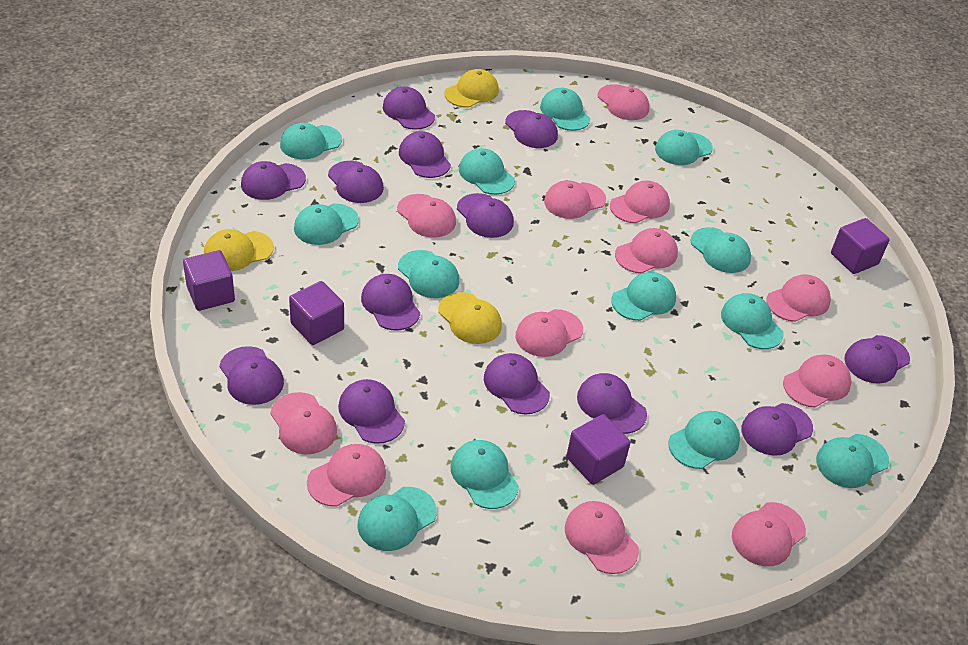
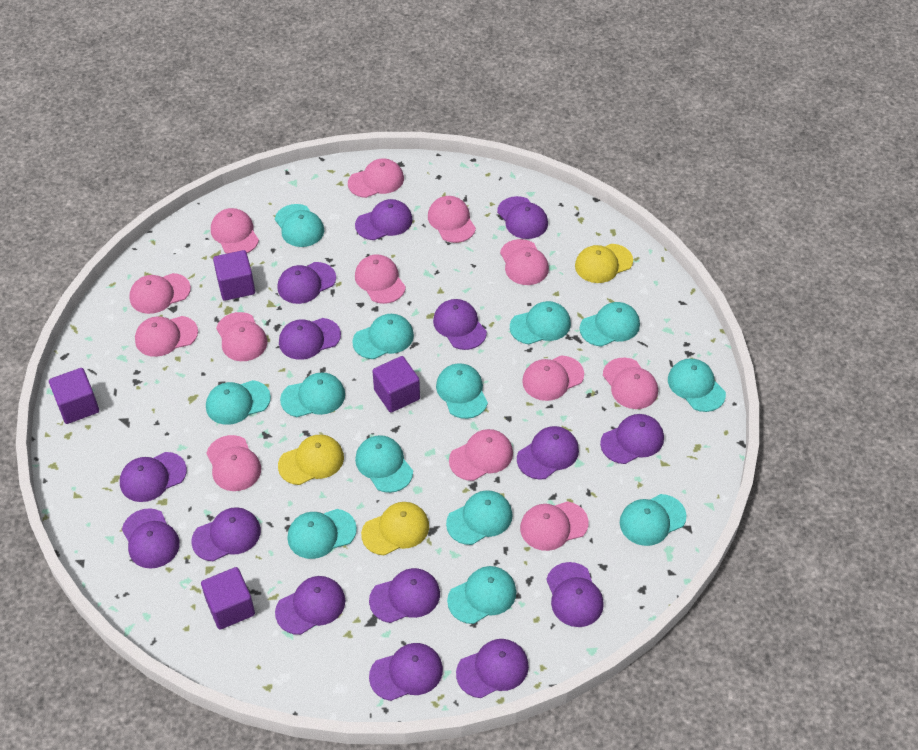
pink cap: 12 -> 13
purple cap: 13 -> 15

